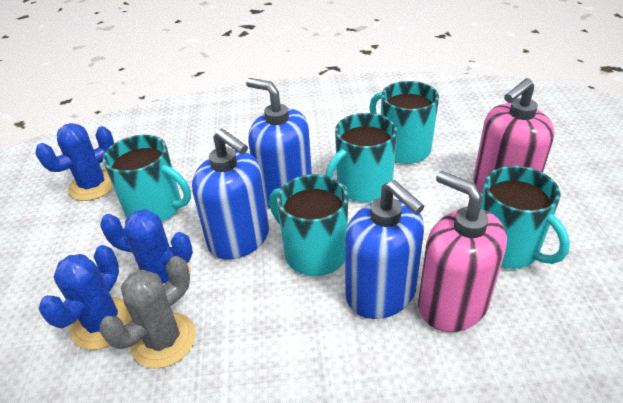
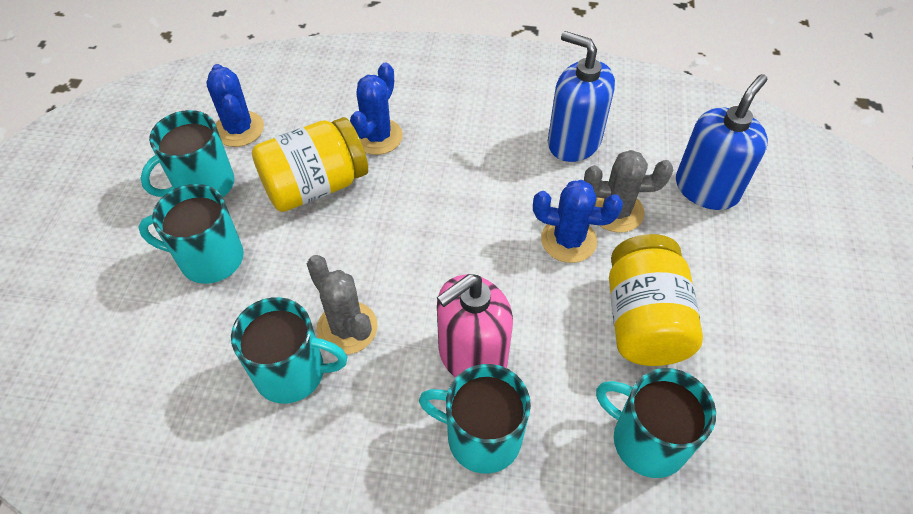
blue soap dispenser: 3 -> 2
grey cactus: 1 -> 2
pink soap dispenser: 2 -> 1
yellow jar: 0 -> 2

